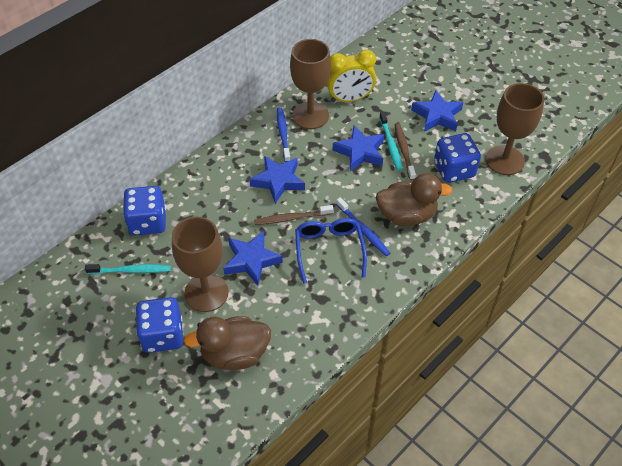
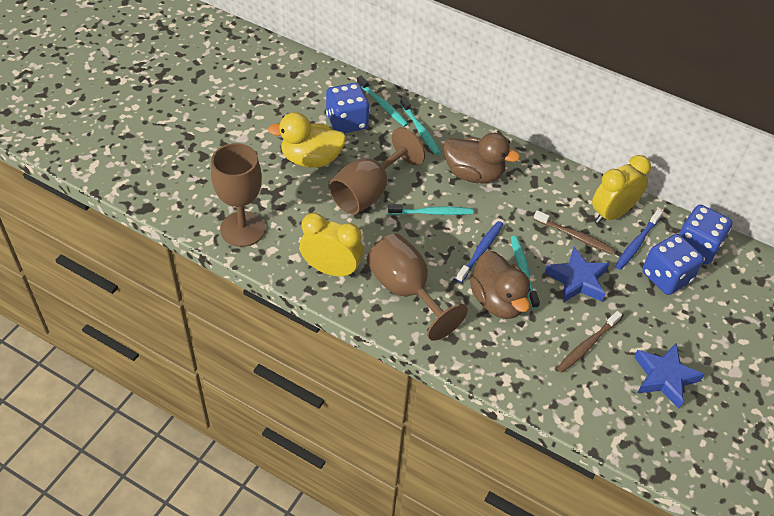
blue glasses: 1 -> 0
blue star: 4 -> 2
turquoise toothbrush: 2 -> 4
yellow clock: 1 -> 2
yellow duck: 0 -> 1

